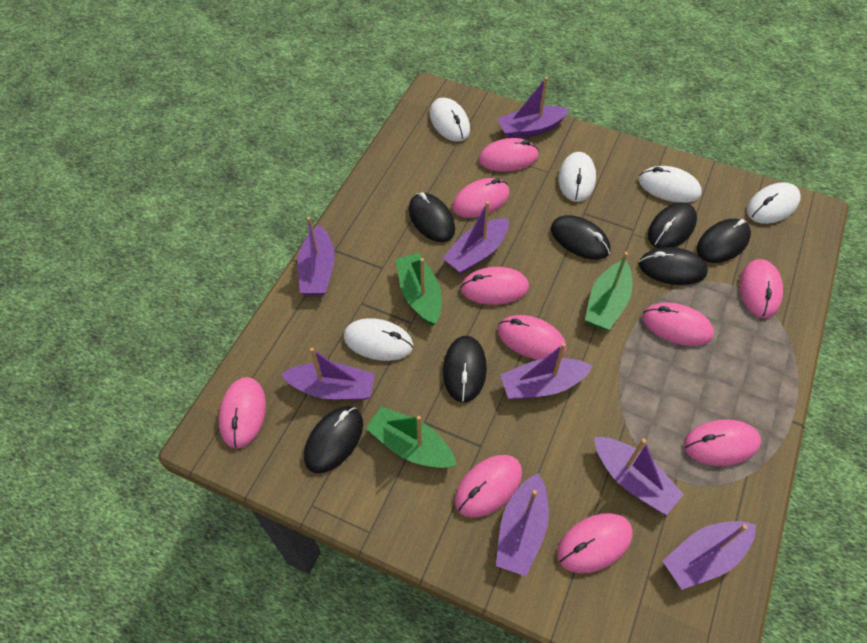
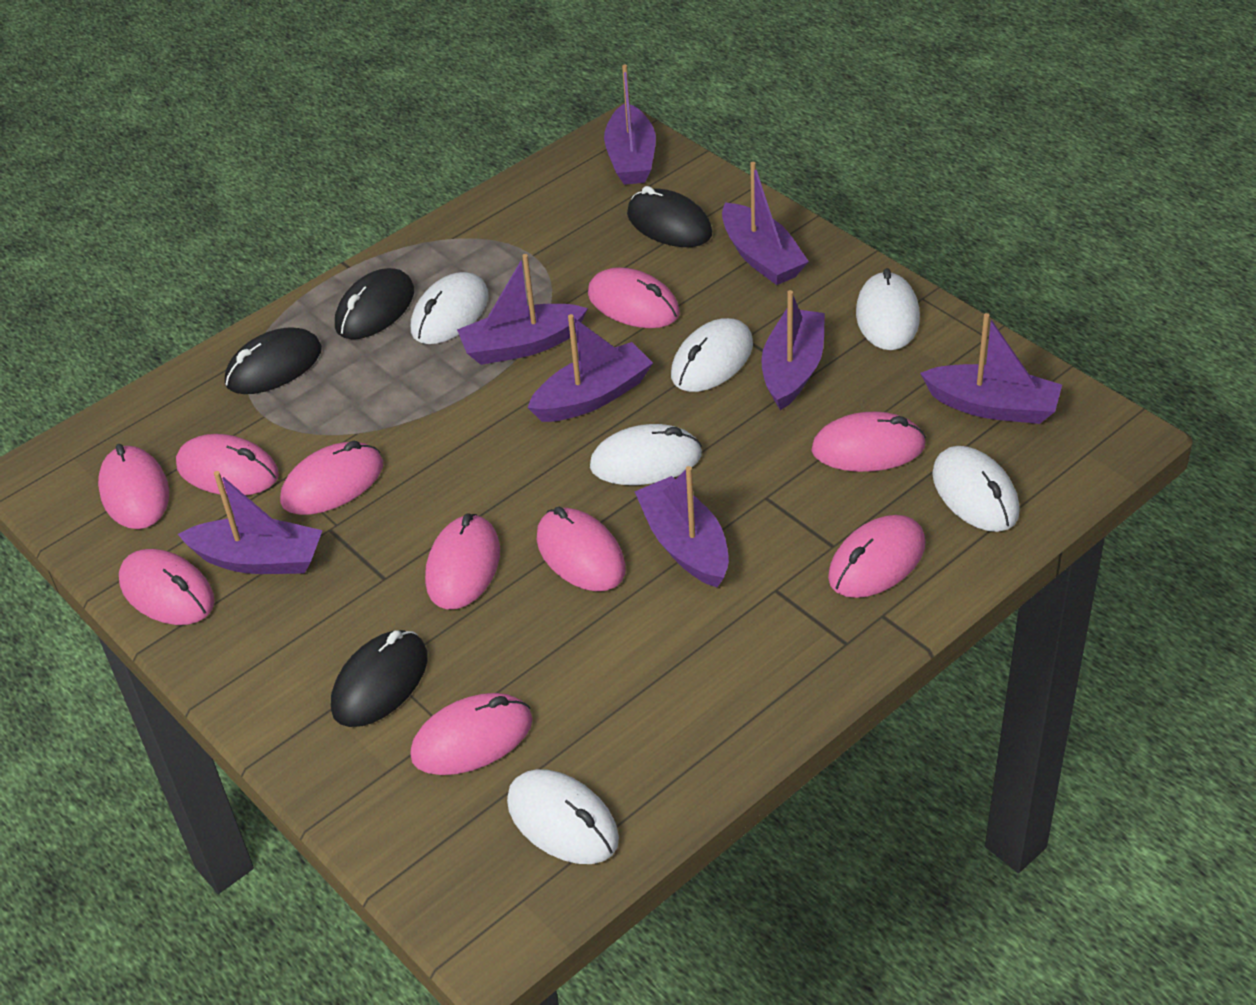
black mouse: 7 -> 4
green boat: 3 -> 0
white mouse: 5 -> 6

